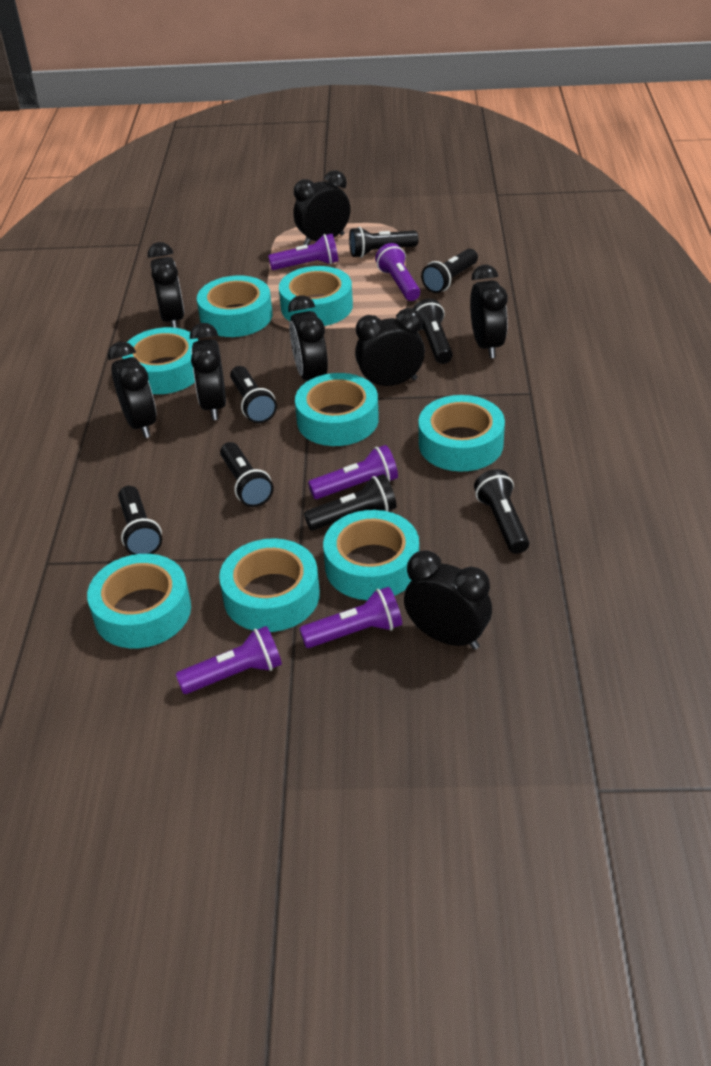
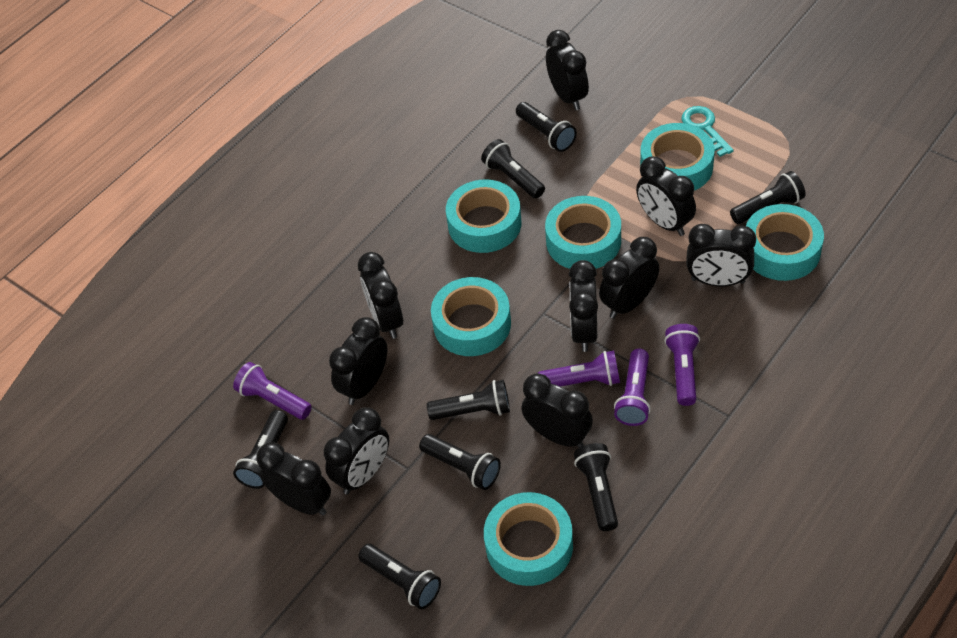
black clock: 8 -> 10
purple flashlight: 5 -> 4
turquoise key: 0 -> 1
turquoise tape: 8 -> 6

